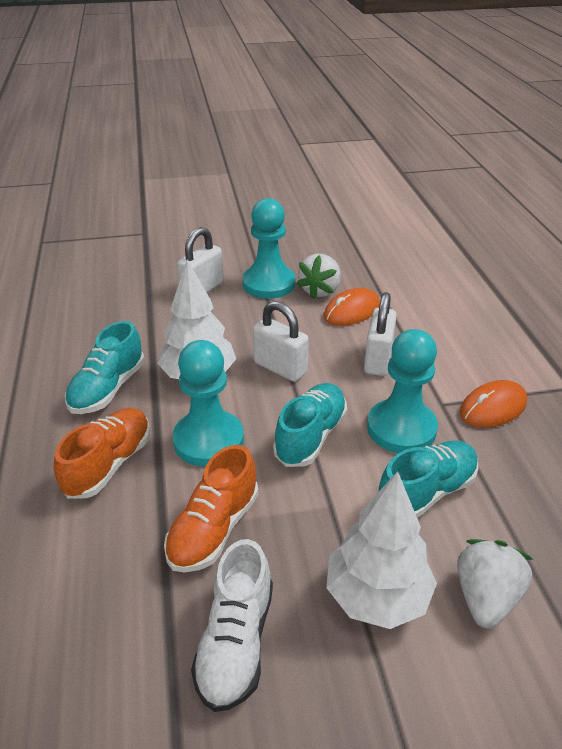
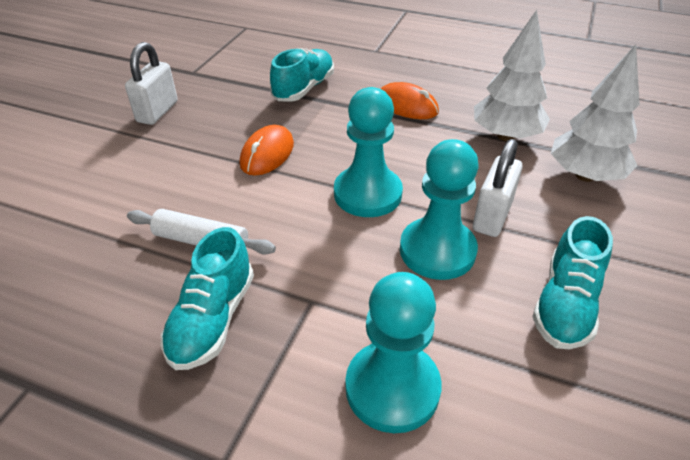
orange shoe: 2 -> 0
white padlock: 3 -> 2
white rolling pin: 0 -> 1
white shoe: 1 -> 0
white strawberry: 2 -> 0

